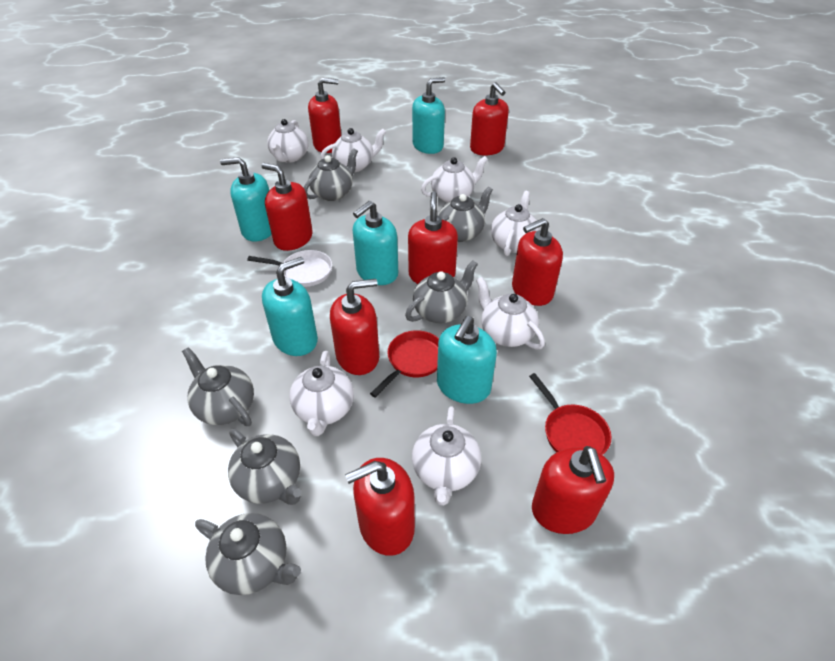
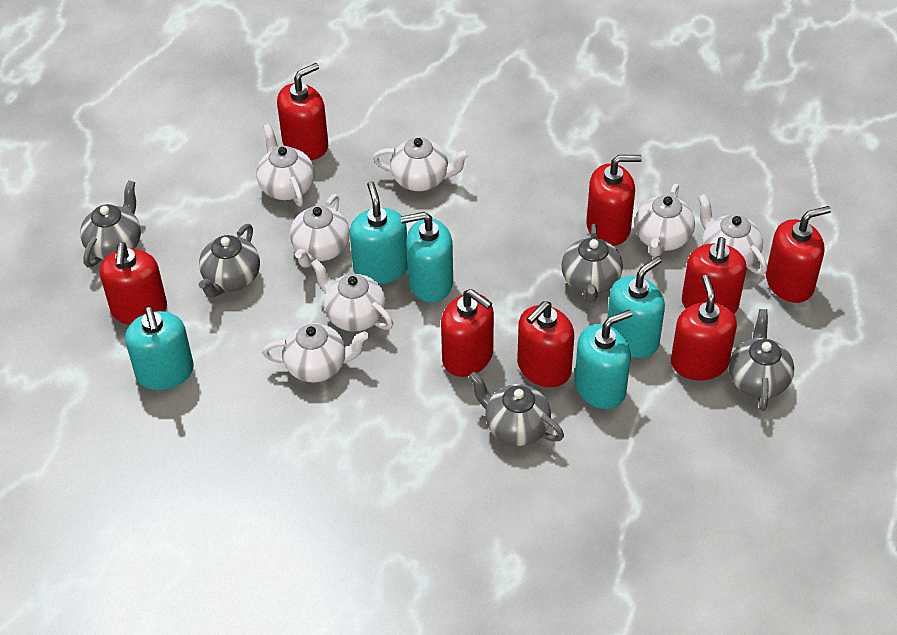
grey teapot: 6 -> 5
red pan: 2 -> 0
white pan: 1 -> 0

